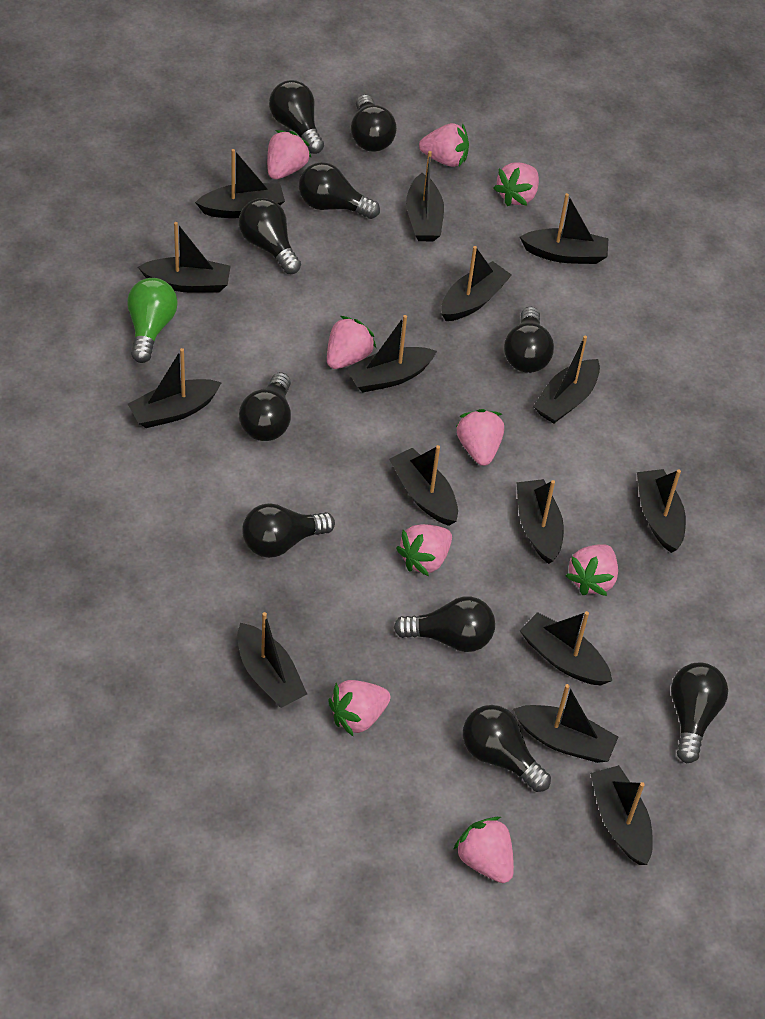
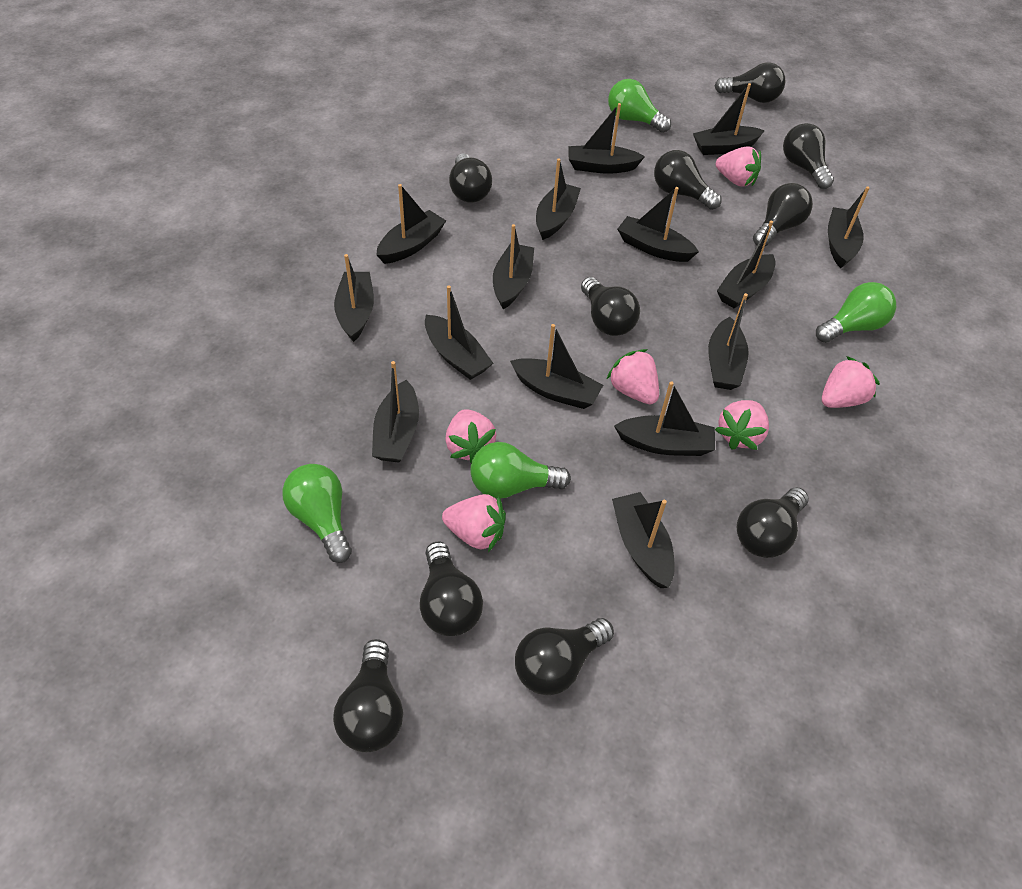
green light bulb: 1 -> 4
pink strawberry: 9 -> 6

